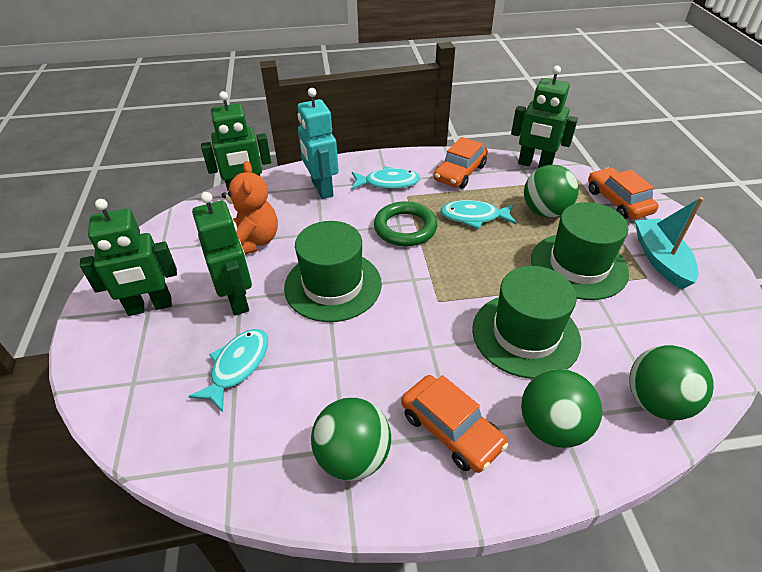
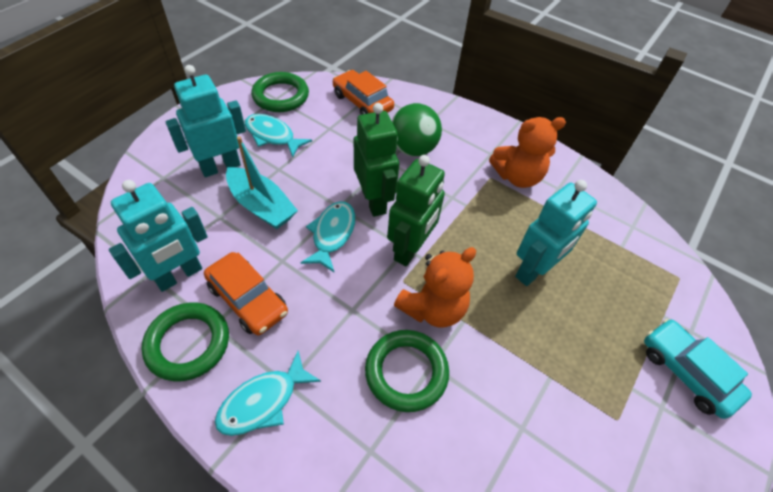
green ball: 4 -> 1
green hat: 3 -> 0
green ring: 1 -> 3
green robot: 4 -> 2
orange car: 3 -> 2
orange teddy bear: 1 -> 2
turquoise car: 0 -> 1
turquoise robot: 1 -> 3

